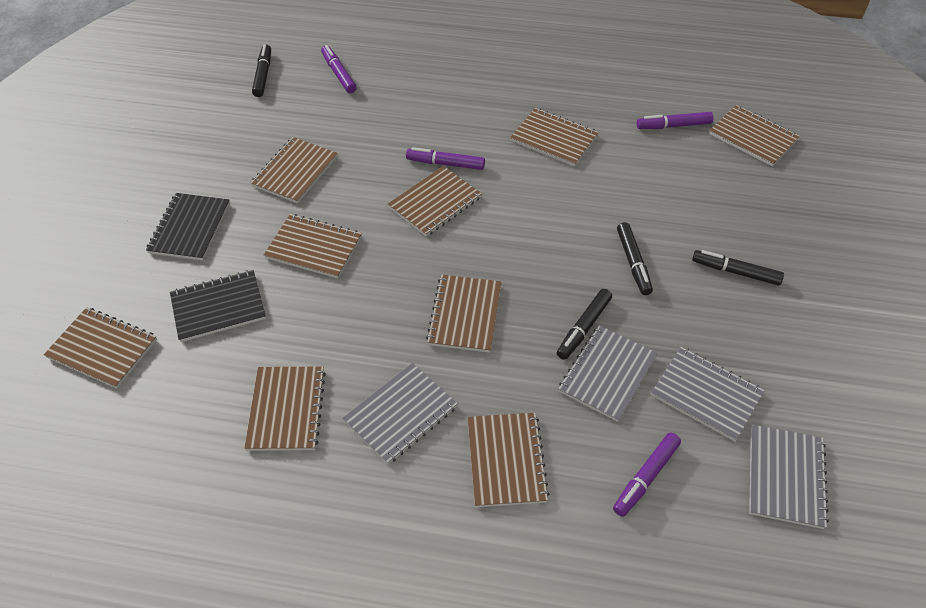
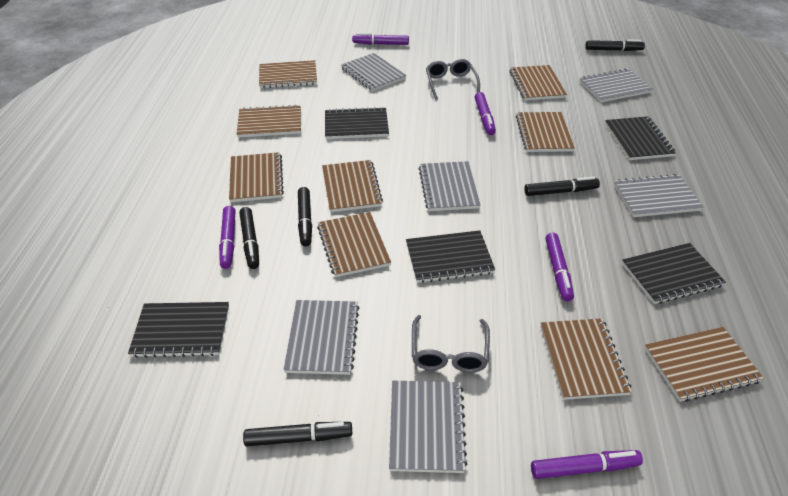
black marker: 4 -> 5
black notebook: 2 -> 5
grey glasses: 0 -> 2
grey notebook: 4 -> 6
purple marker: 4 -> 5

